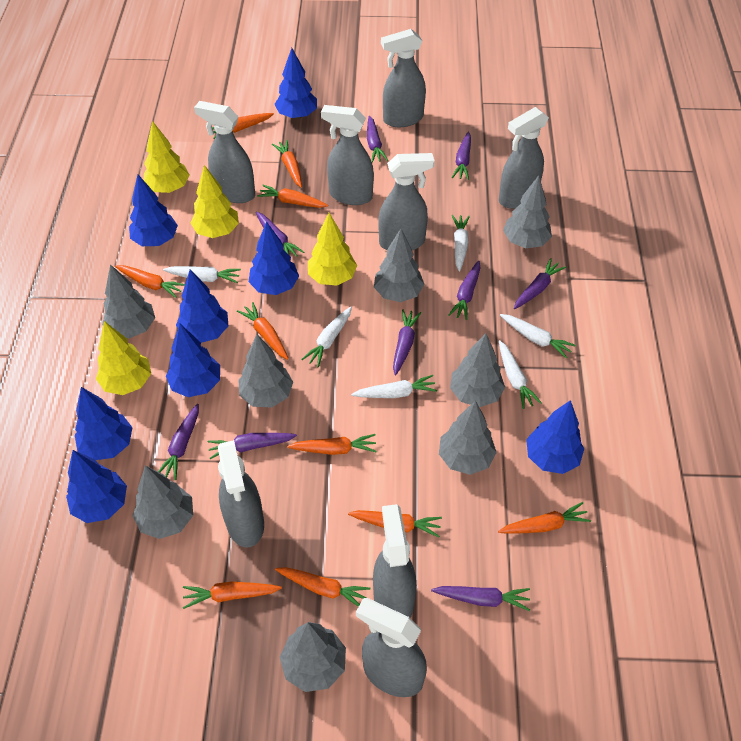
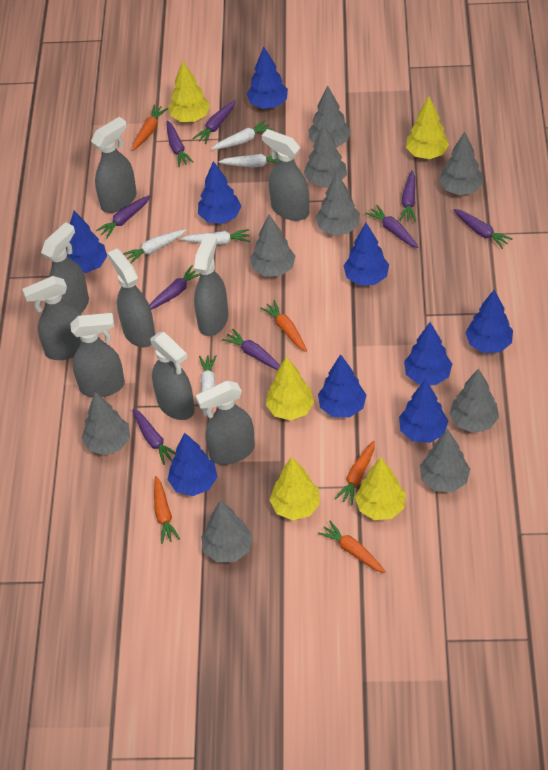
blue tree: 8 -> 9
grey spray bottle: 8 -> 9
grey tree: 8 -> 9
orange carrot: 10 -> 5
white carrot: 6 -> 5
yellow tree: 4 -> 5

